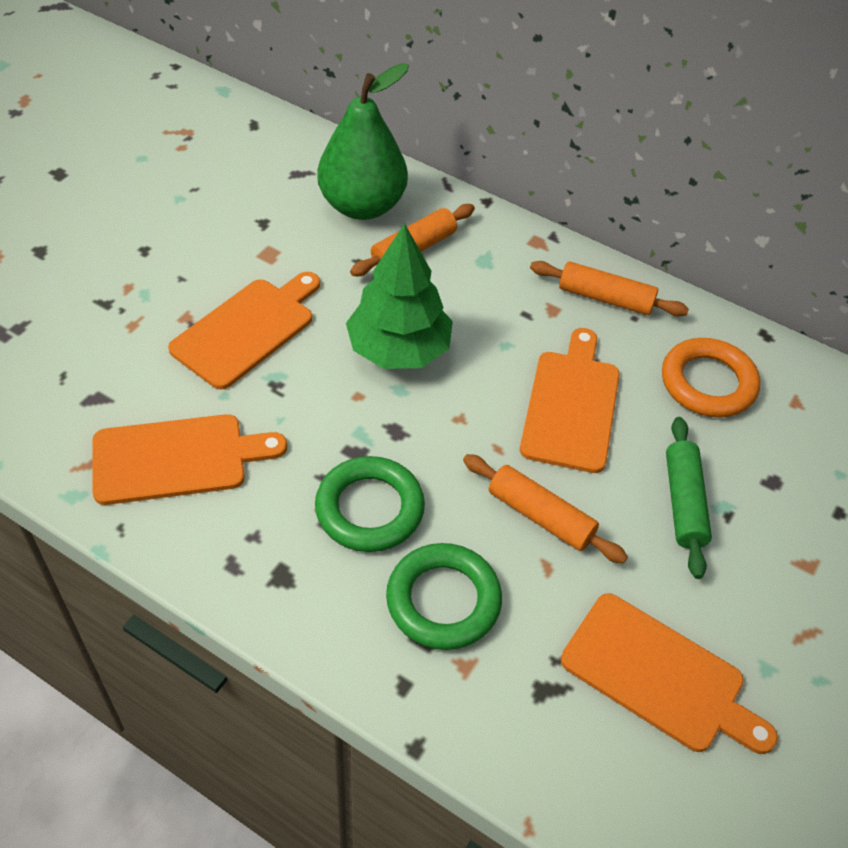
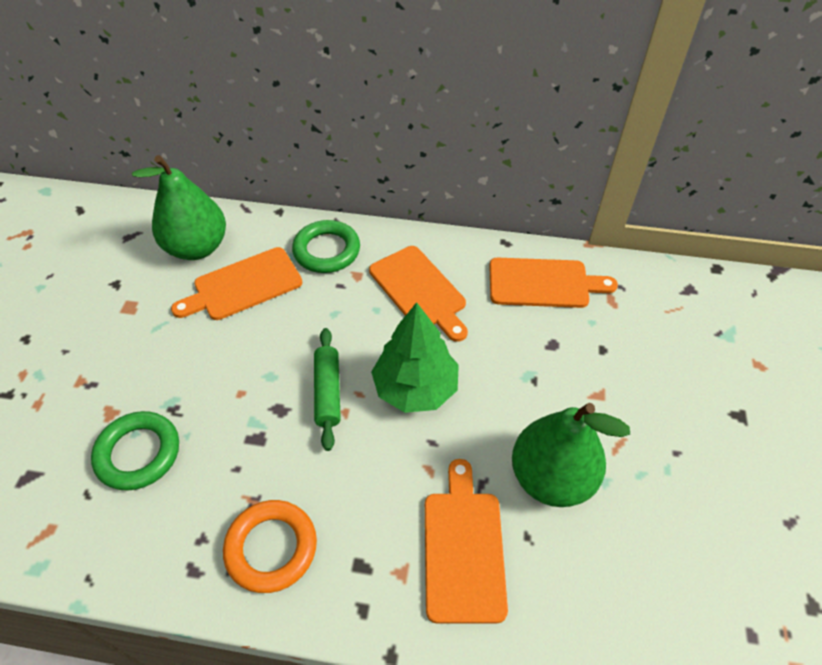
green pear: 1 -> 2
orange rolling pin: 3 -> 0

